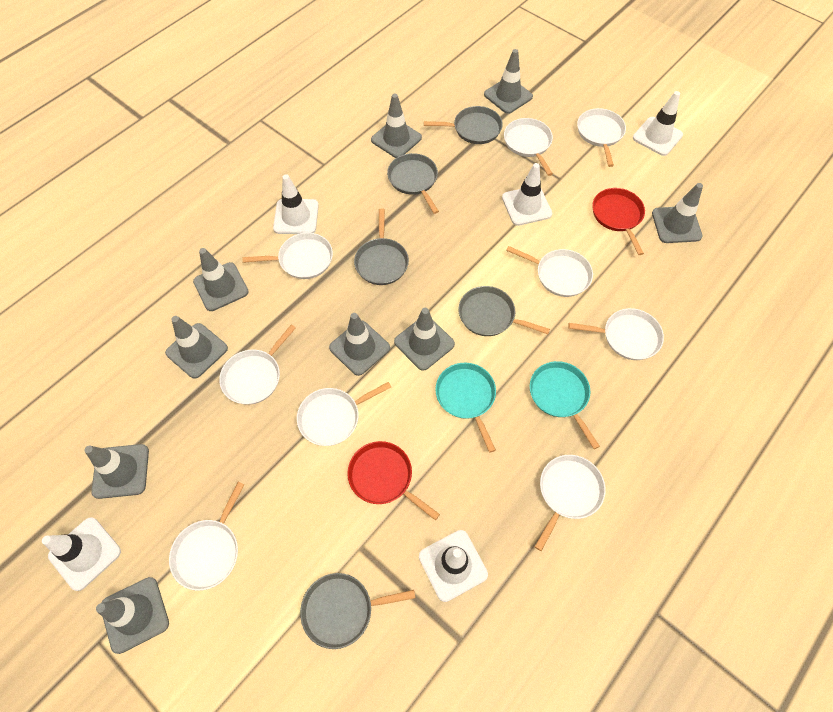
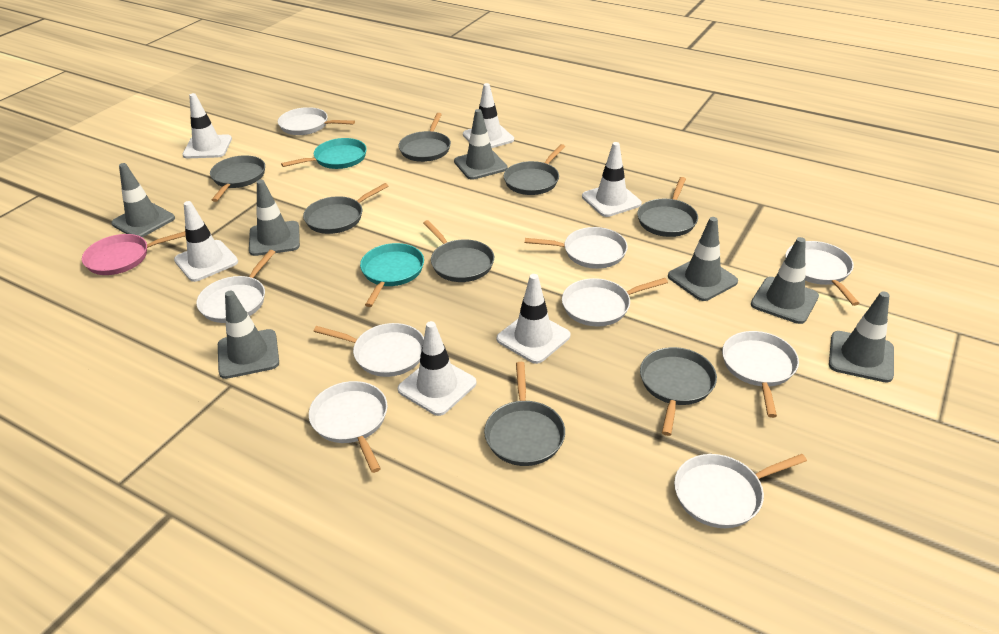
grey pan: 5 -> 8
grey traffic cone: 9 -> 7
pink pan: 0 -> 1
red pan: 2 -> 0
white traffic cone: 5 -> 6

